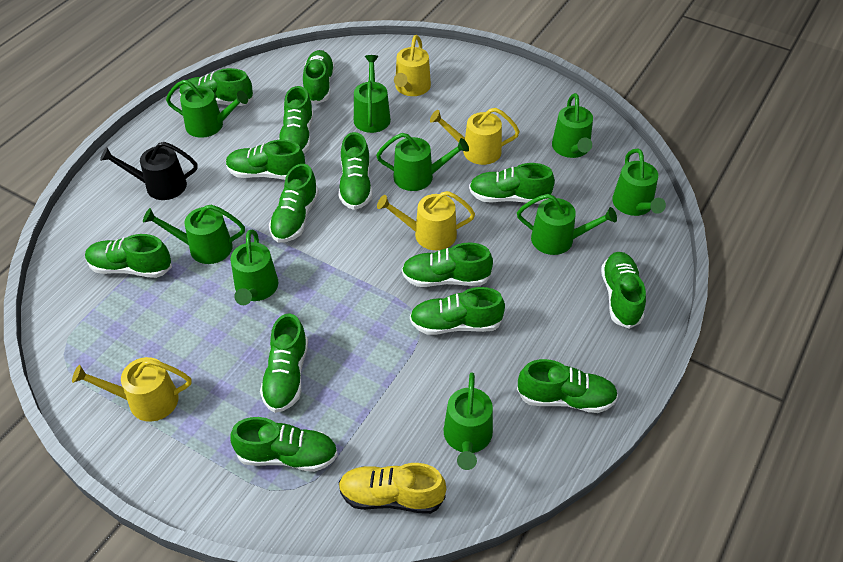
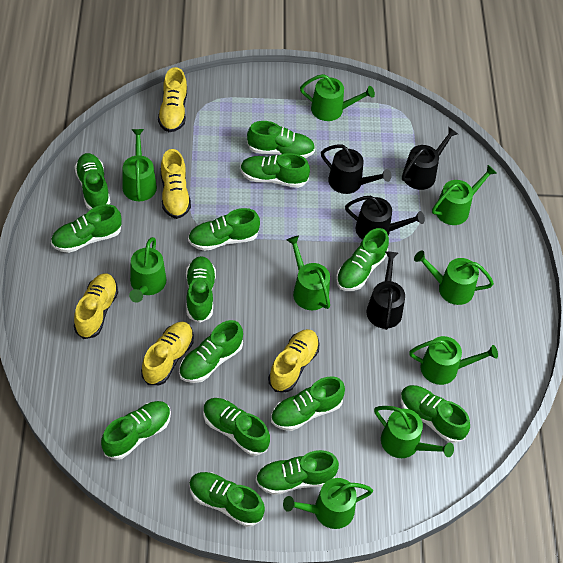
black watering can: 1 -> 4
yellow shoe: 1 -> 5
yellow watering can: 4 -> 0

